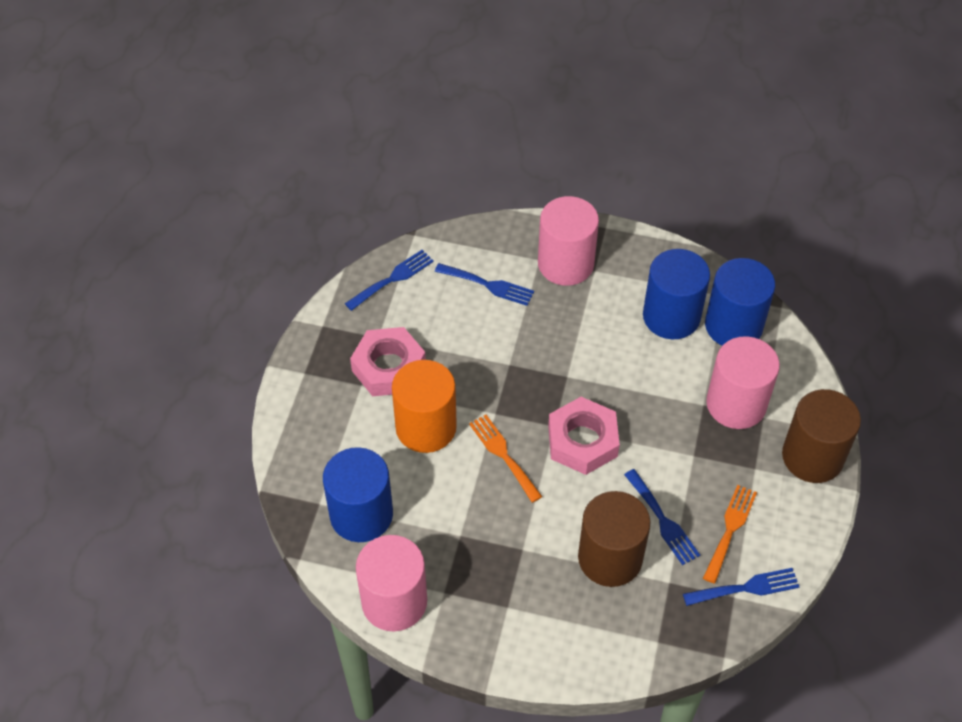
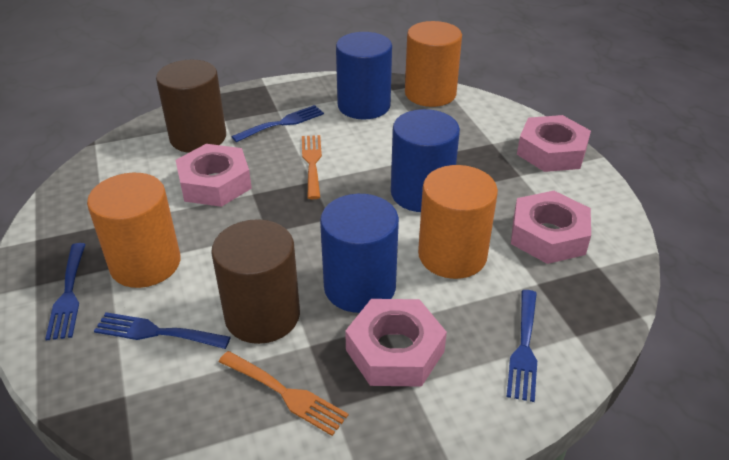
orange cylinder: 1 -> 3
pink cylinder: 3 -> 0
pink nut: 2 -> 4

